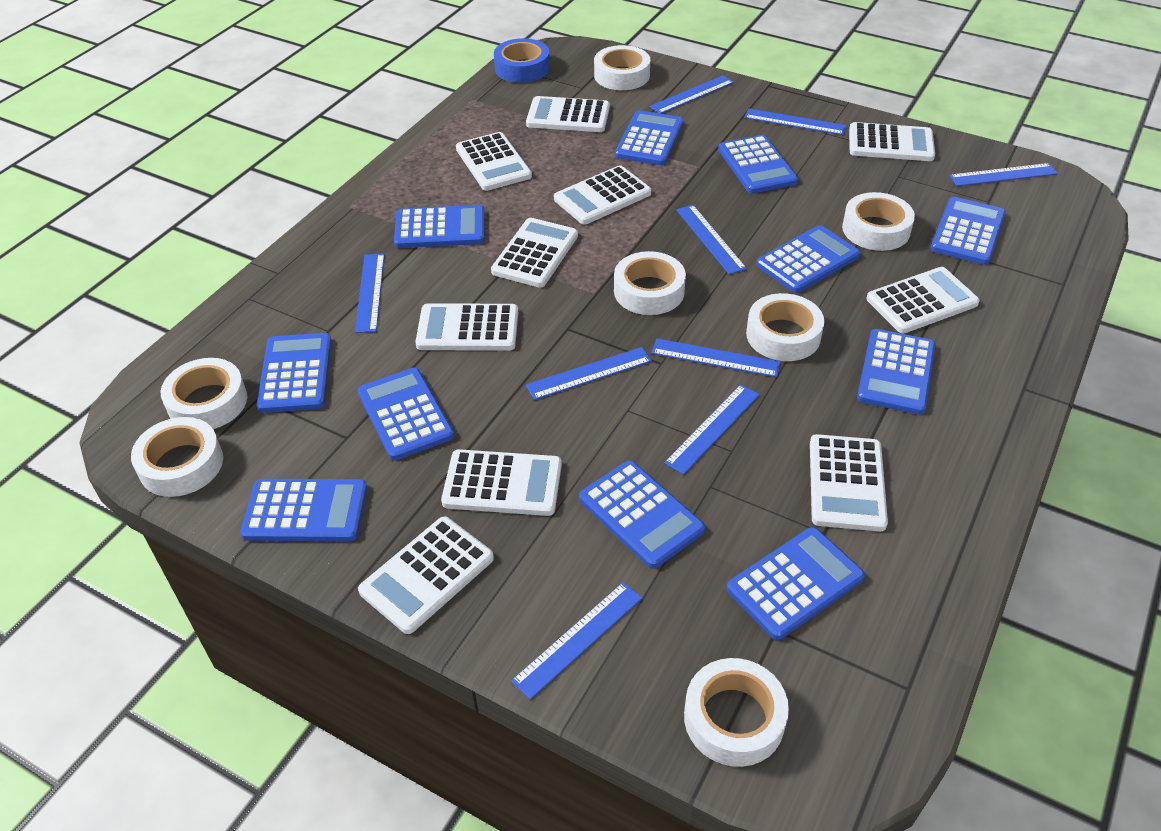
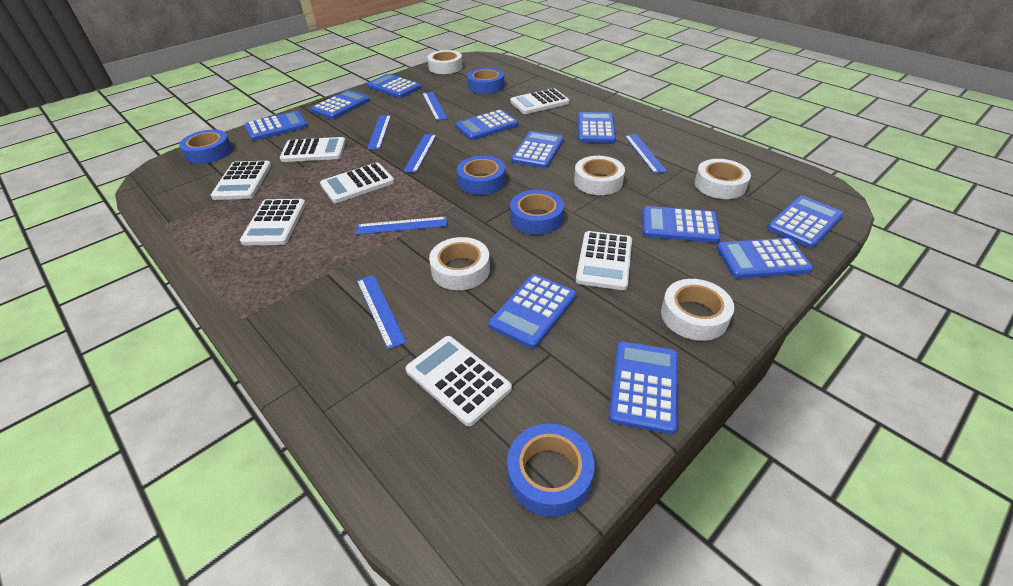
blue ruler: 9 -> 6
blue tape: 1 -> 5
white calculator: 10 -> 7
white tape: 7 -> 5

